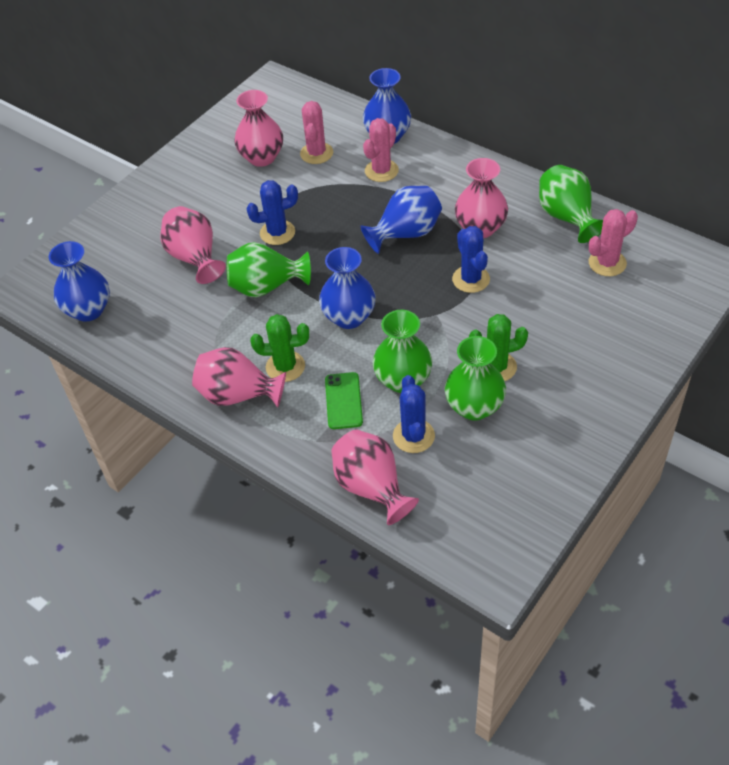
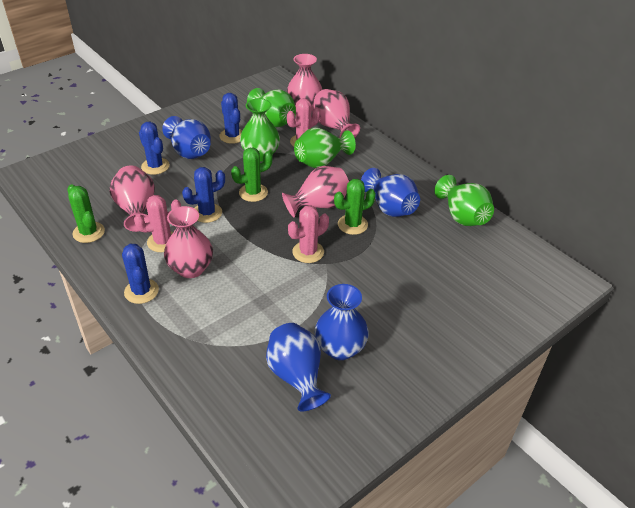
blue cactus: 3 -> 4
green cactus: 2 -> 3
green phone: 1 -> 0

